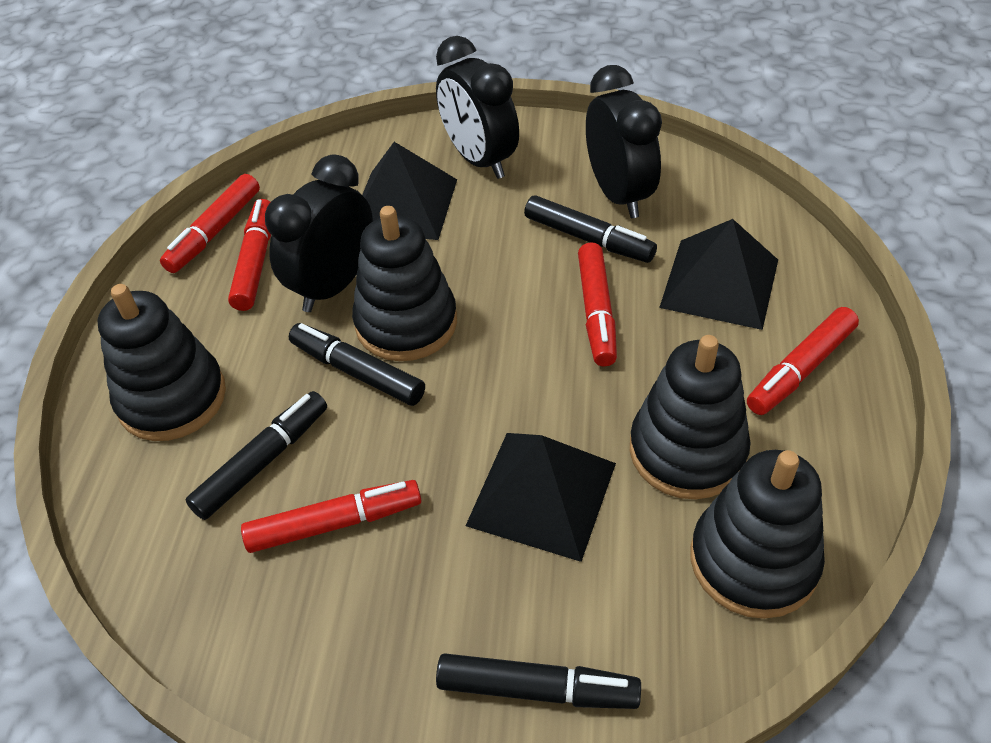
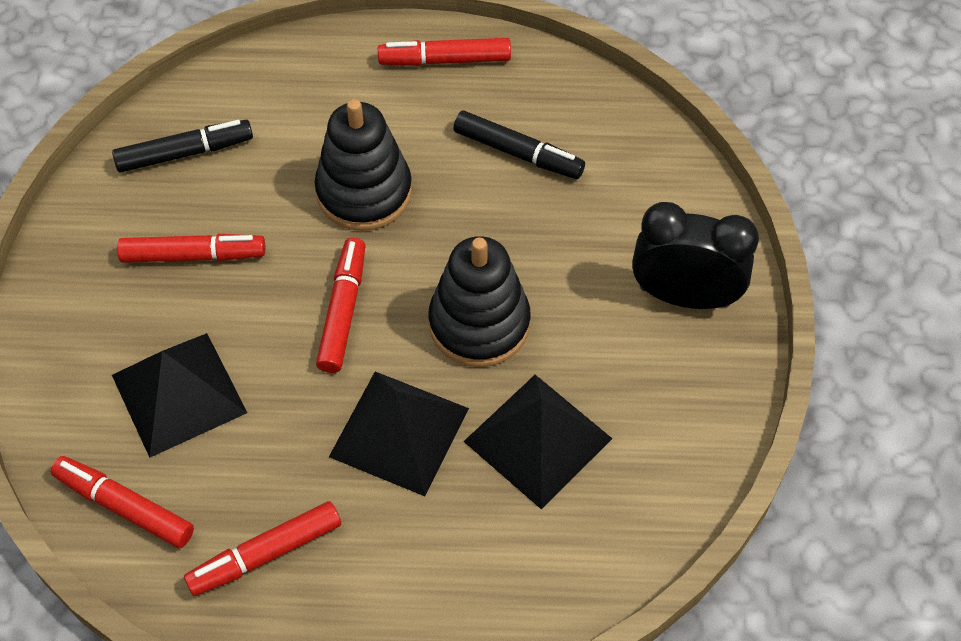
black clock: 3 -> 1
black marker: 4 -> 2
black stacking toy: 4 -> 2

